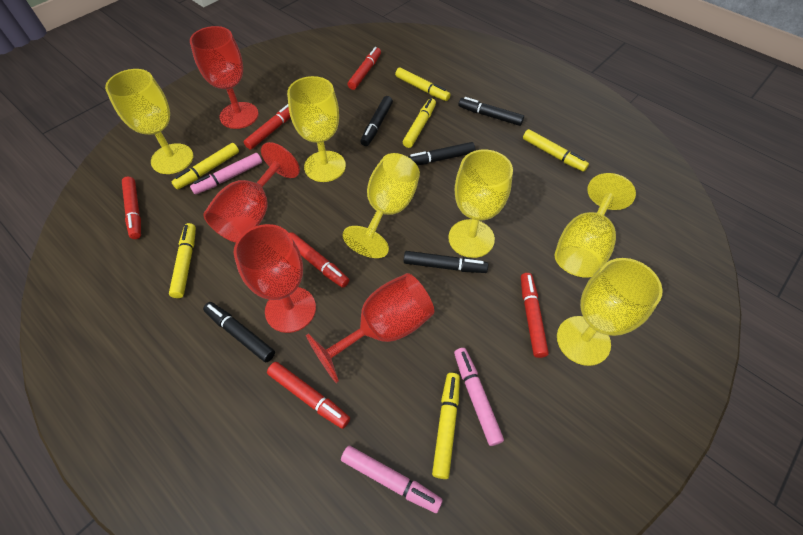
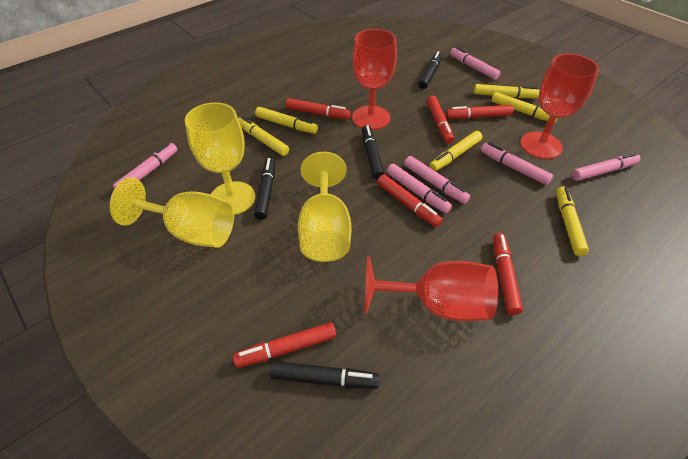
black marker: 5 -> 4
pink marker: 3 -> 6
red goblet: 4 -> 3
yellow goblet: 6 -> 3

